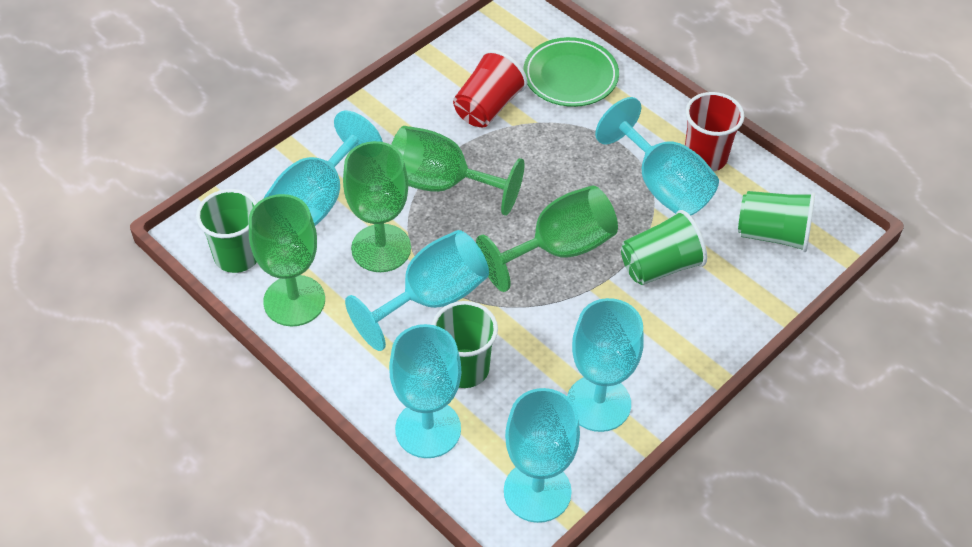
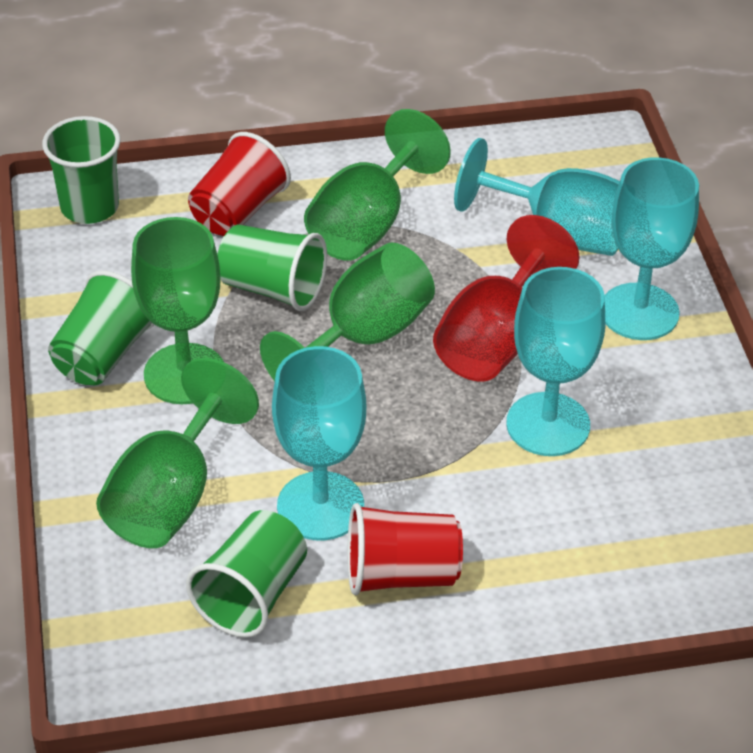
green plate: 1 -> 0
red goblet: 0 -> 1
turquoise goblet: 6 -> 4

